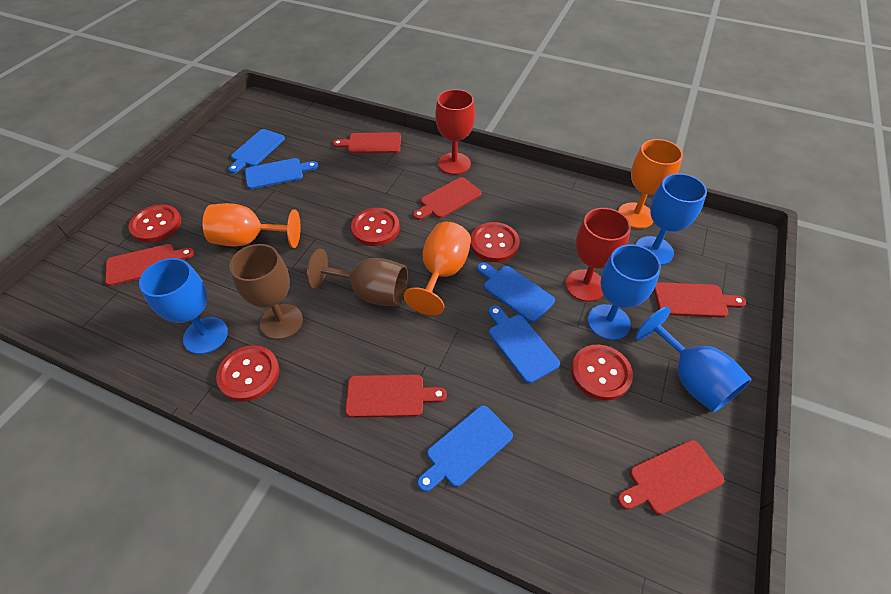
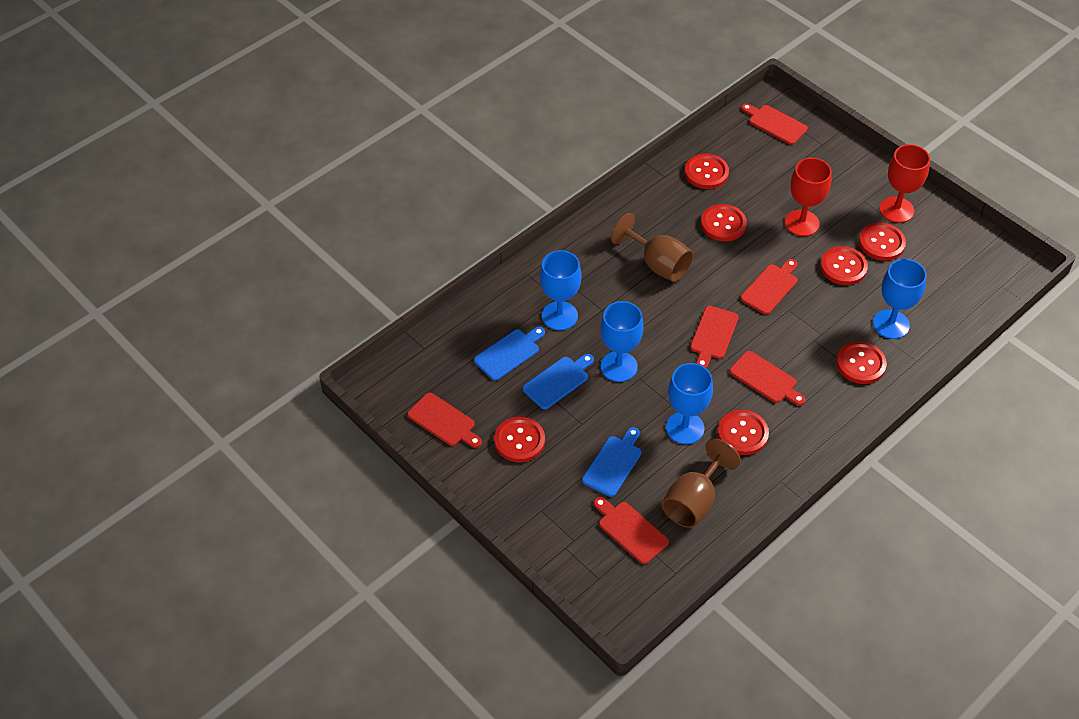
blue cutting board: 5 -> 3
orange goblet: 3 -> 0
red button: 5 -> 7

